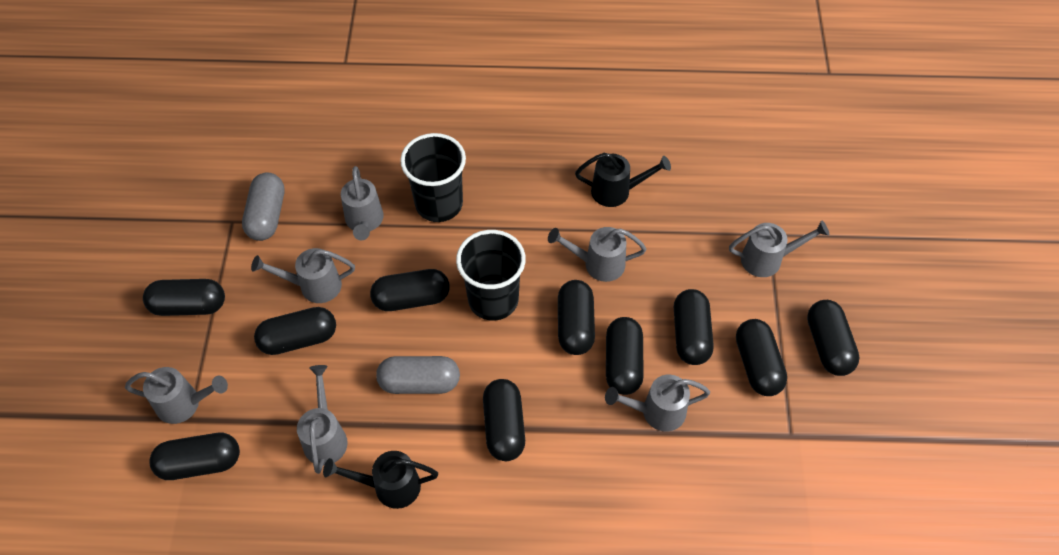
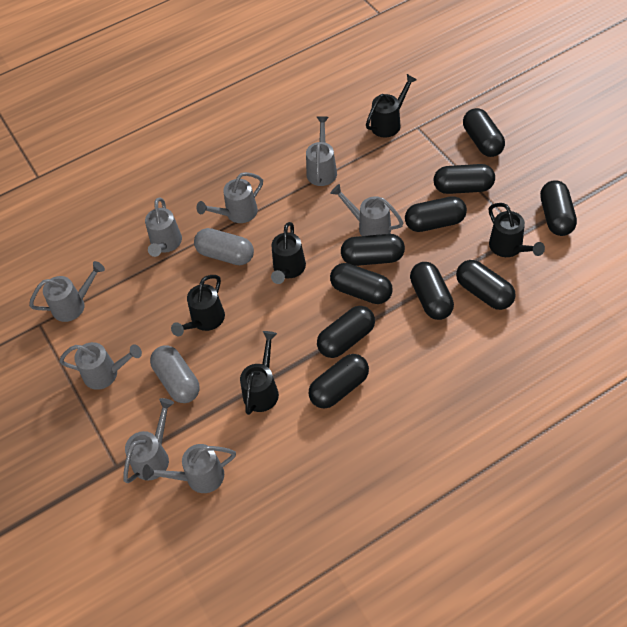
black cup: 2 -> 0
black watering can: 2 -> 5
grey watering can: 7 -> 8

